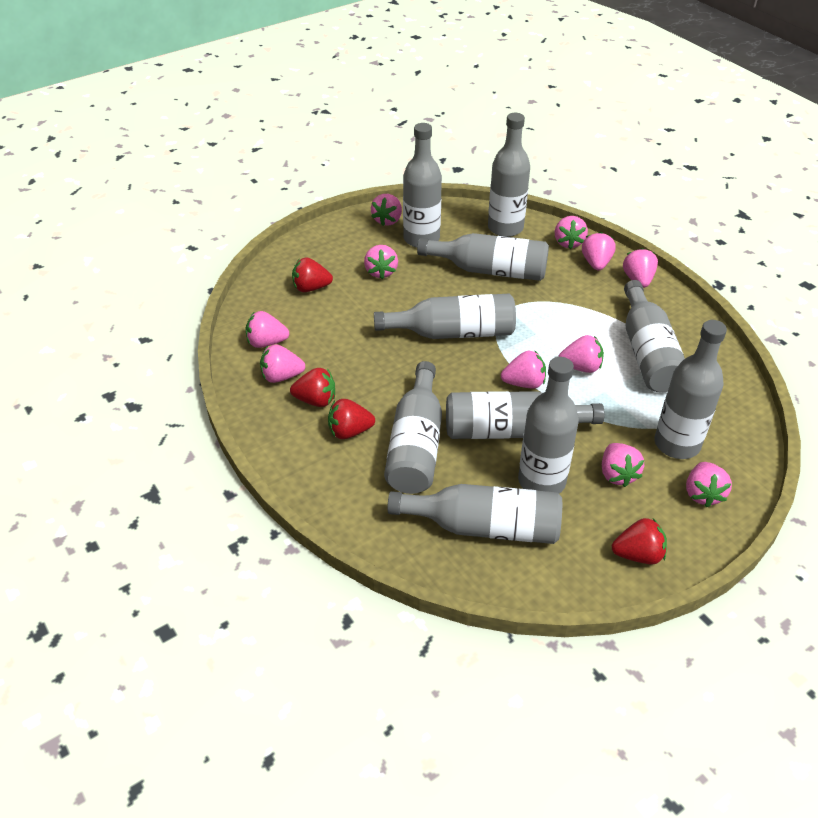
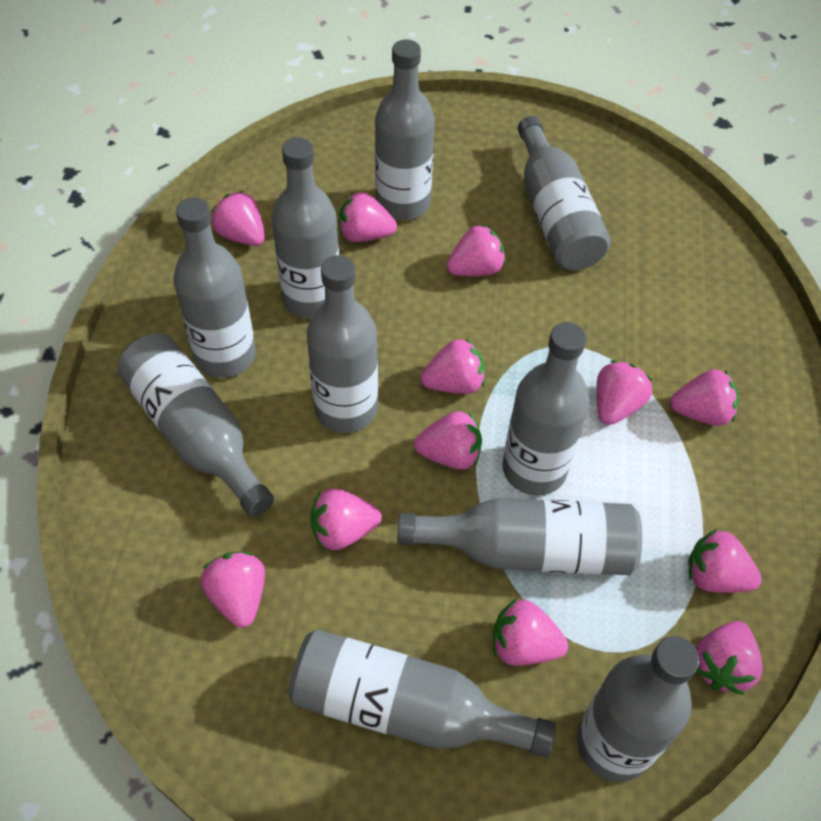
pink strawberry: 11 -> 12
red strawberry: 4 -> 0

